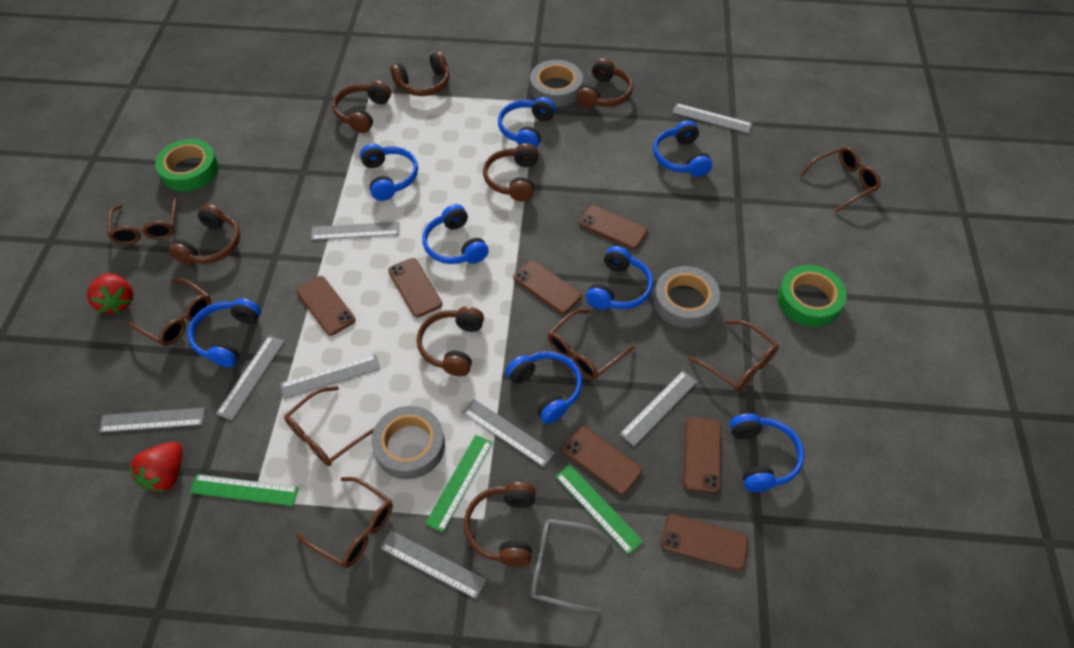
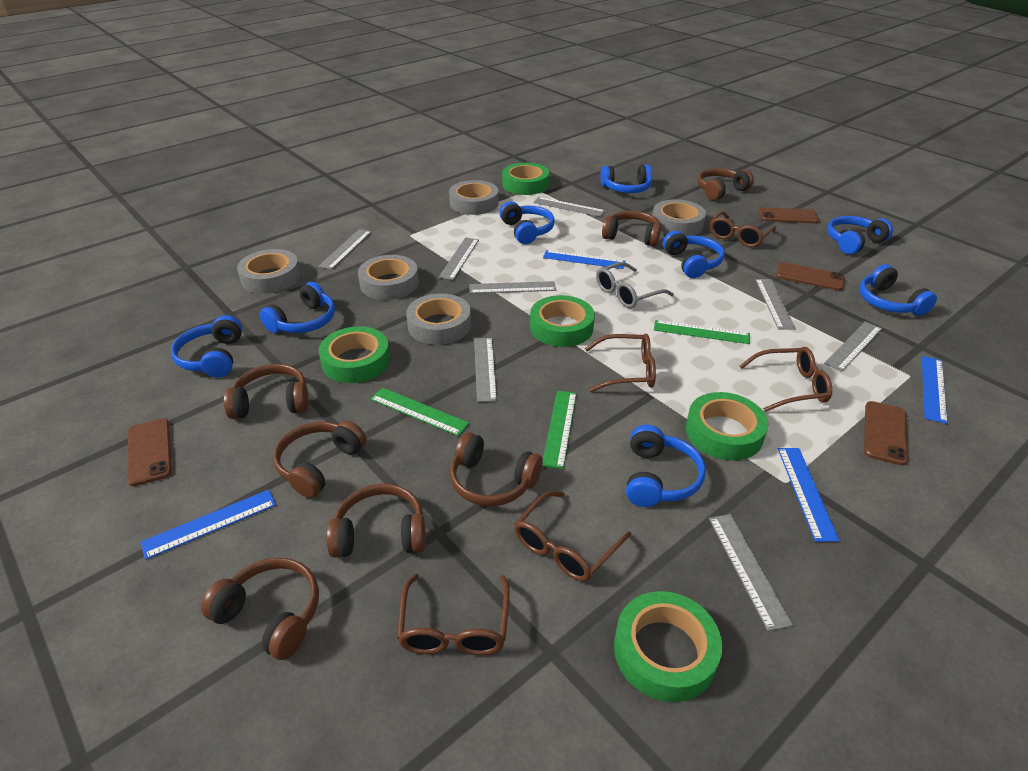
blue ruler: 0 -> 4
brown glasses: 7 -> 5
brown phone: 7 -> 4
green tape: 2 -> 5
grey tape: 3 -> 5
red strawberry: 2 -> 0

